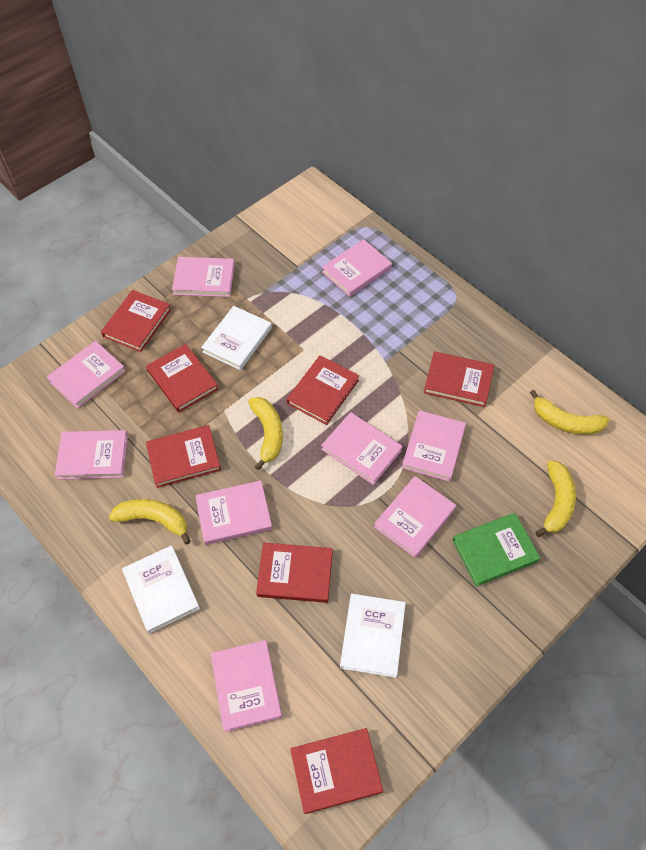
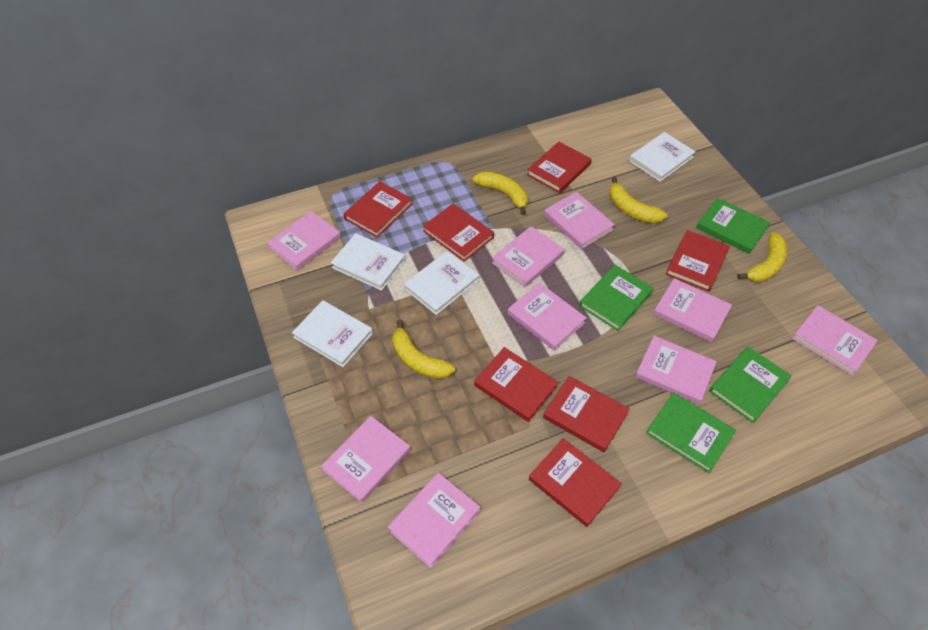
green book: 1 -> 4
white book: 3 -> 4

